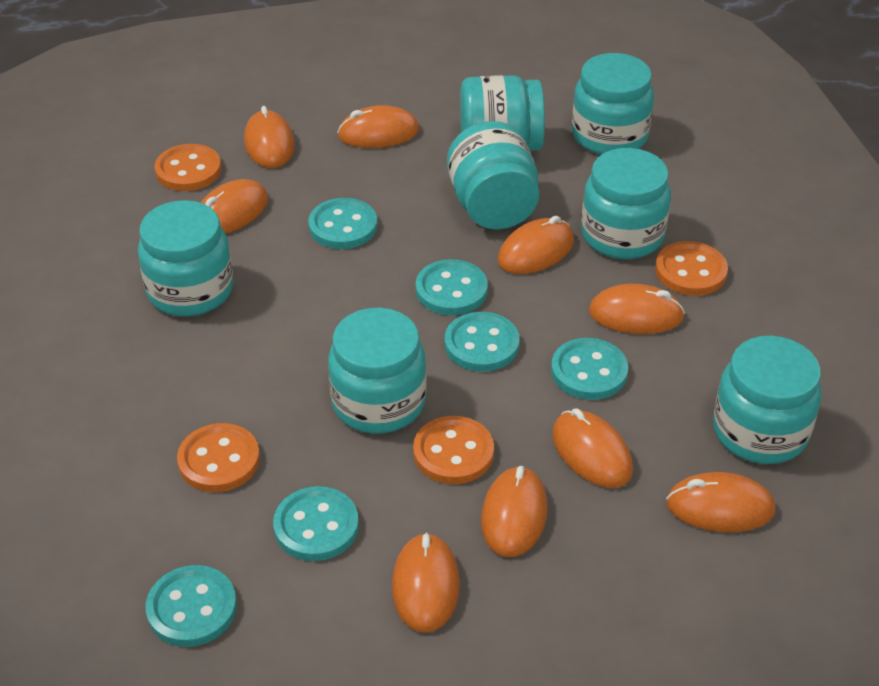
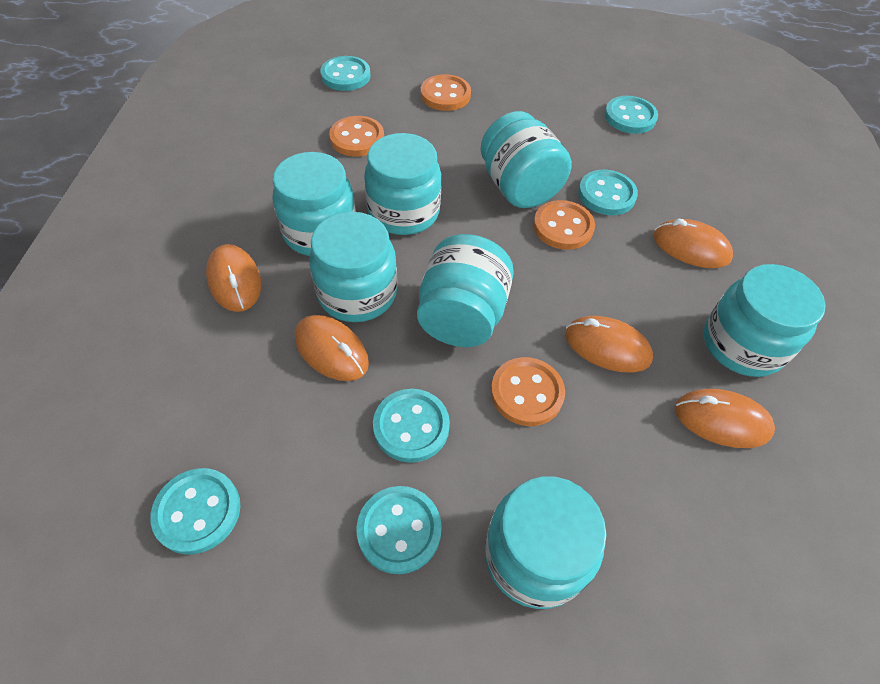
orange mouse: 9 -> 5

